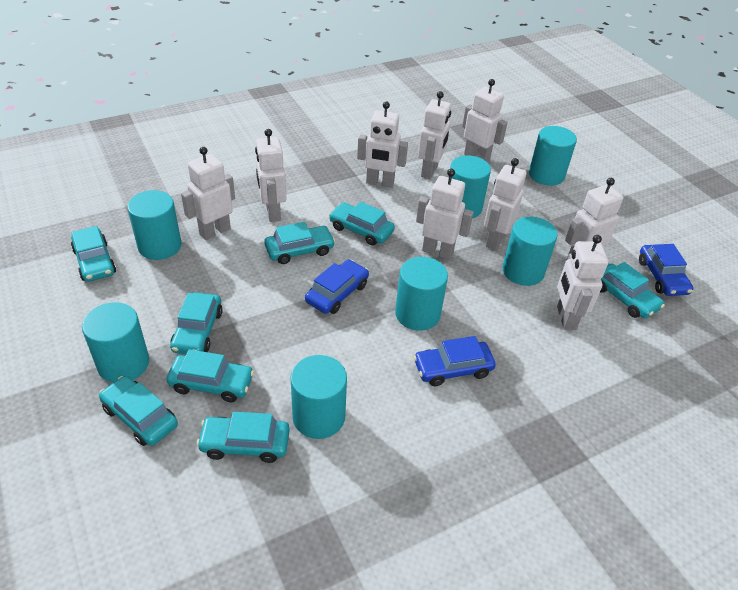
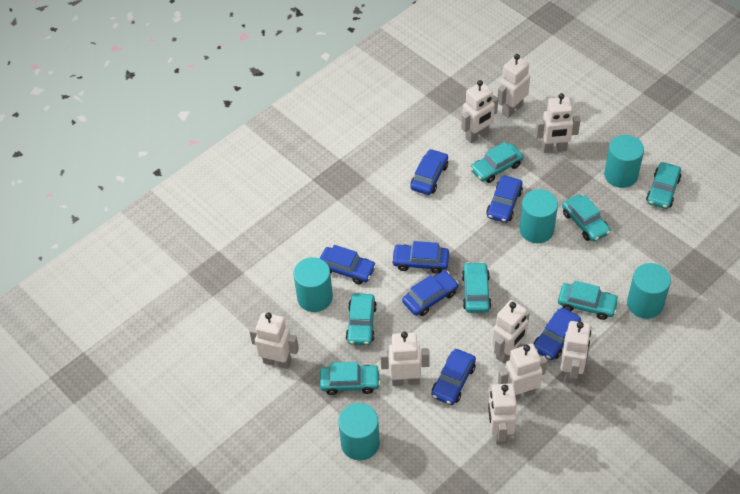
blue car: 3 -> 7
turquoise car: 8 -> 7
turquoise cylinder: 7 -> 5

